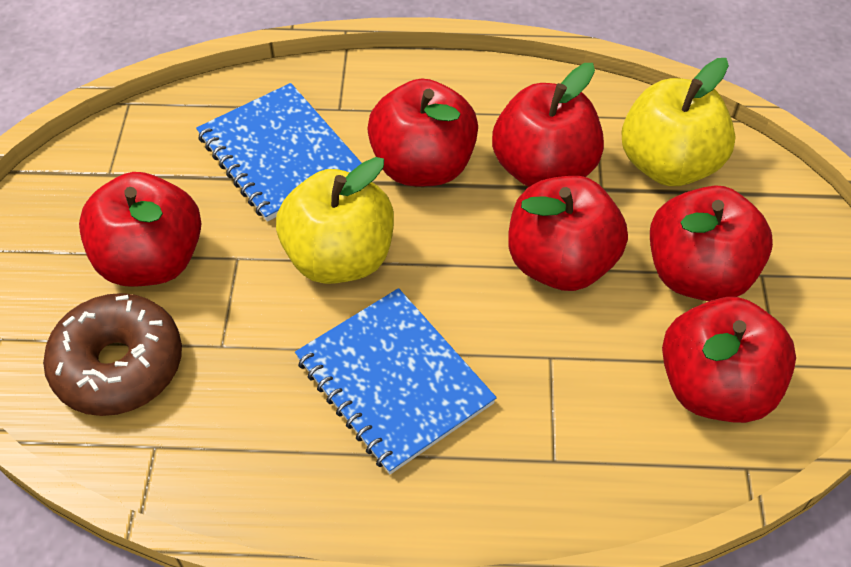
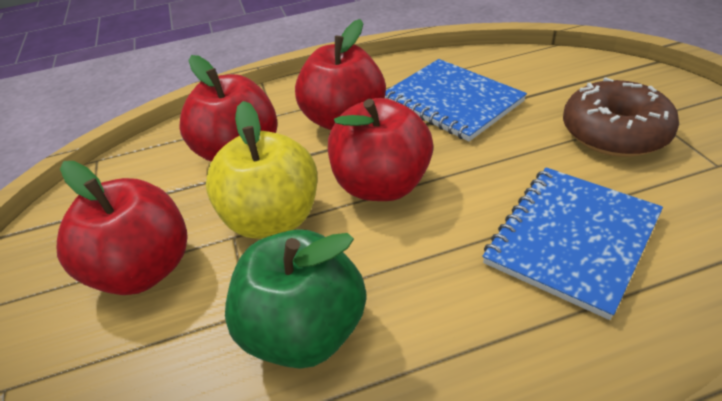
green apple: 0 -> 1
red apple: 6 -> 4
yellow apple: 2 -> 1

